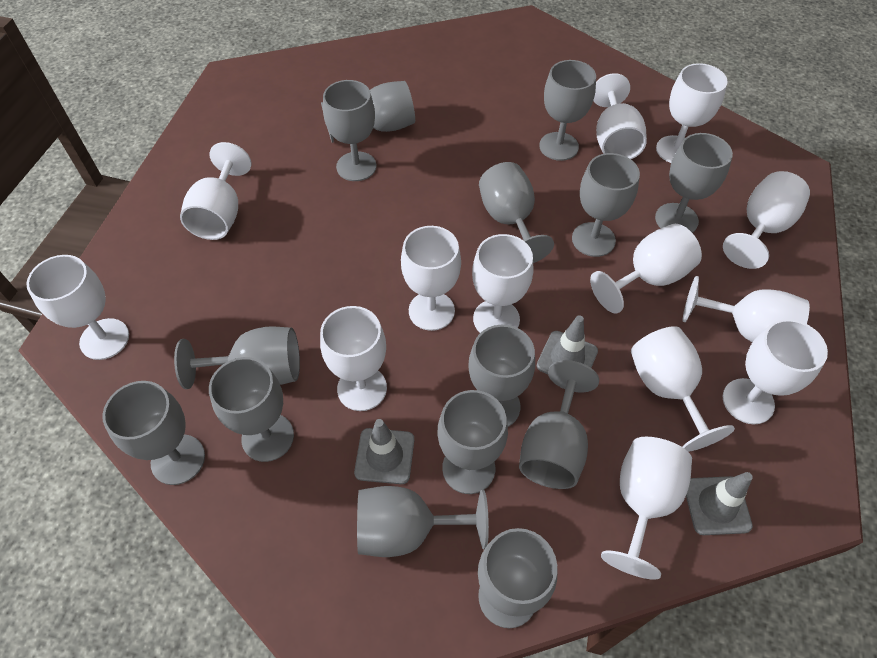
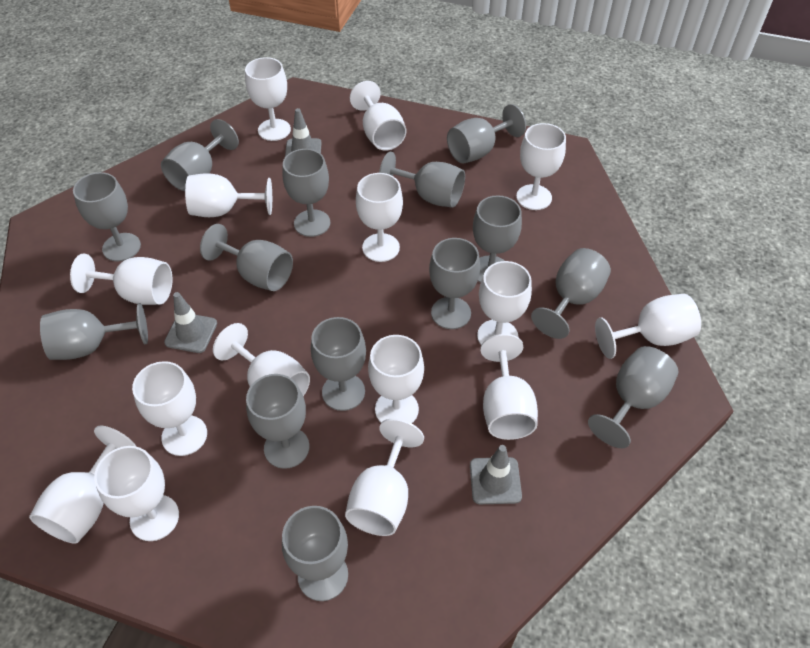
white goblet: 13 -> 15

